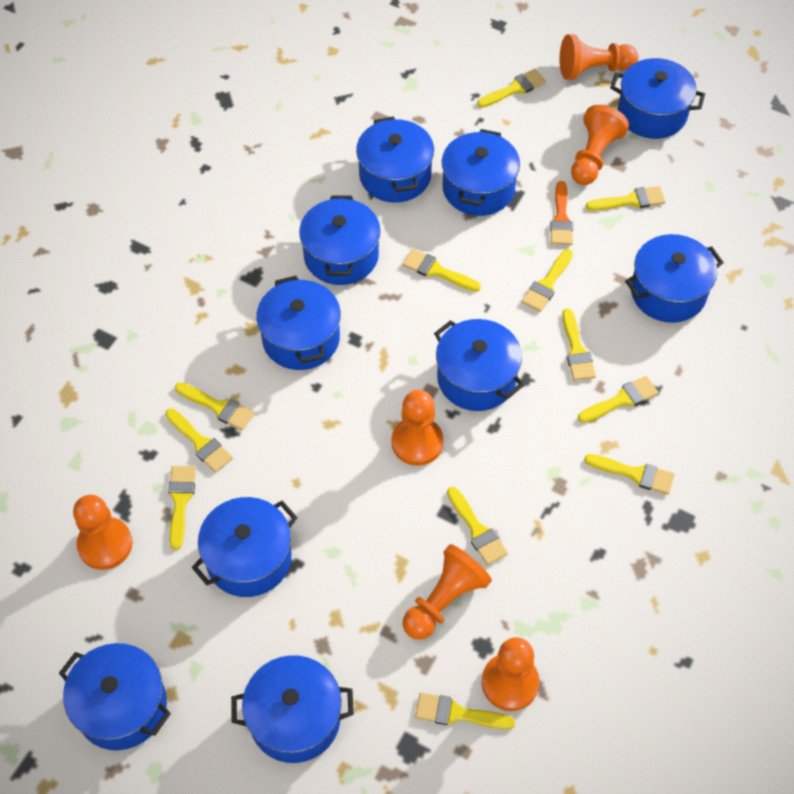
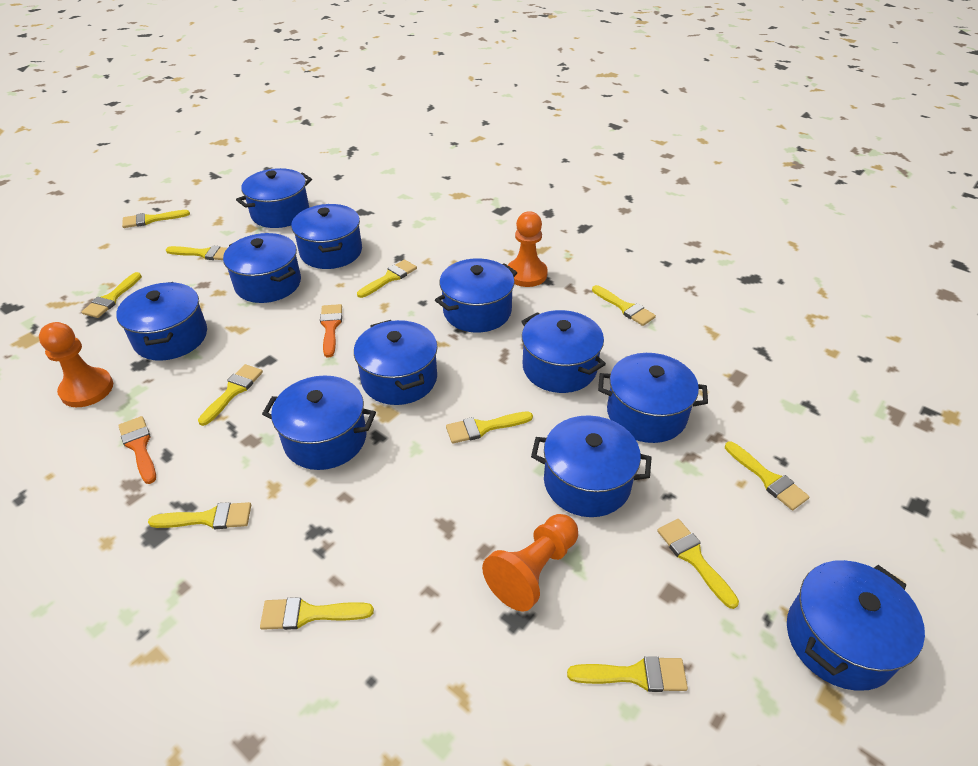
blue pot: 10 -> 11
orange brush: 1 -> 2
orange pawn: 6 -> 3

